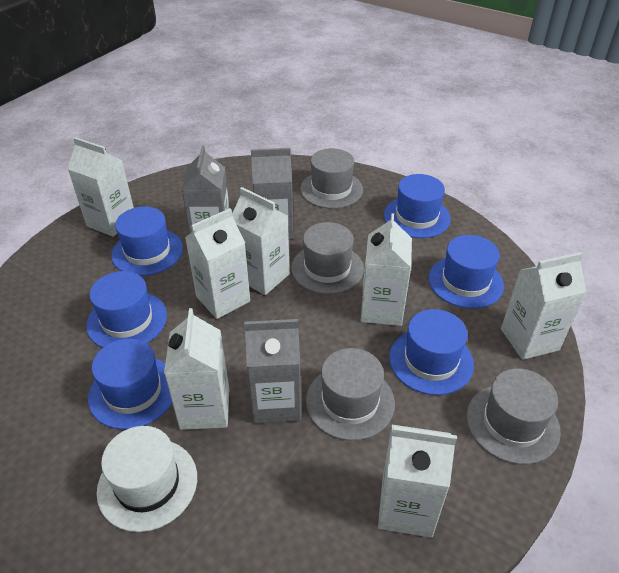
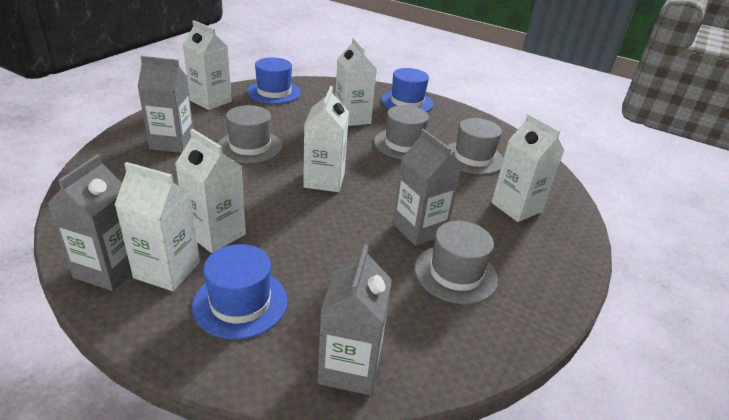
blue hat: 6 -> 3
grey carton: 3 -> 4
white carton: 7 -> 6
white hat: 1 -> 0

